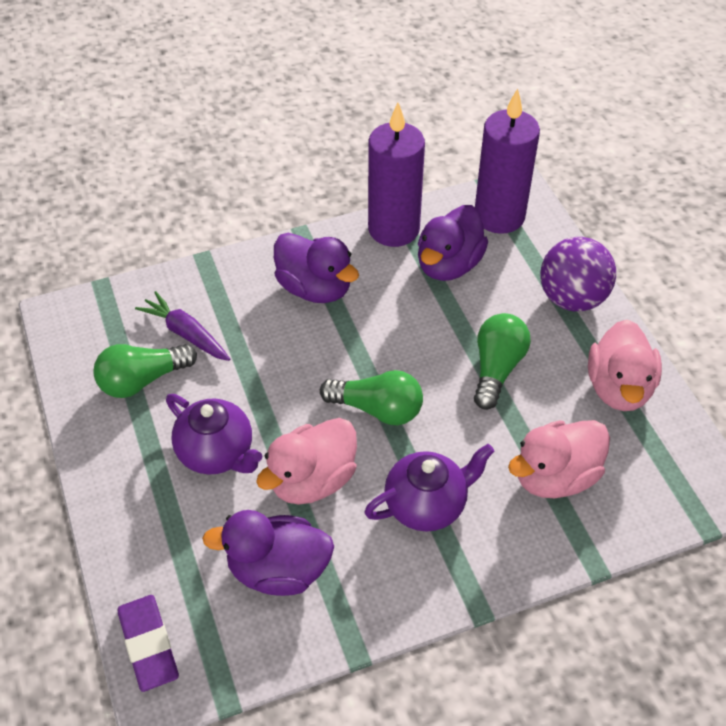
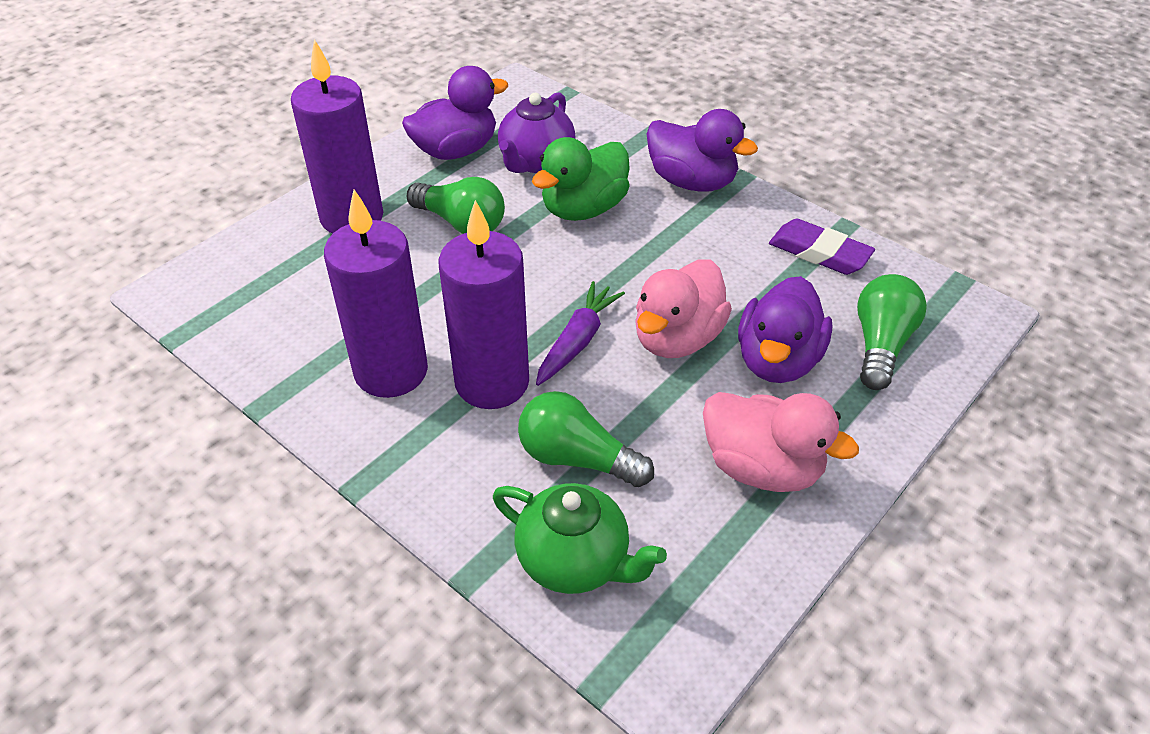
green duck: 0 -> 1
green teapot: 0 -> 1
pink duck: 3 -> 2
purple ball: 1 -> 0
purple candle: 2 -> 3
purple teapot: 2 -> 1

